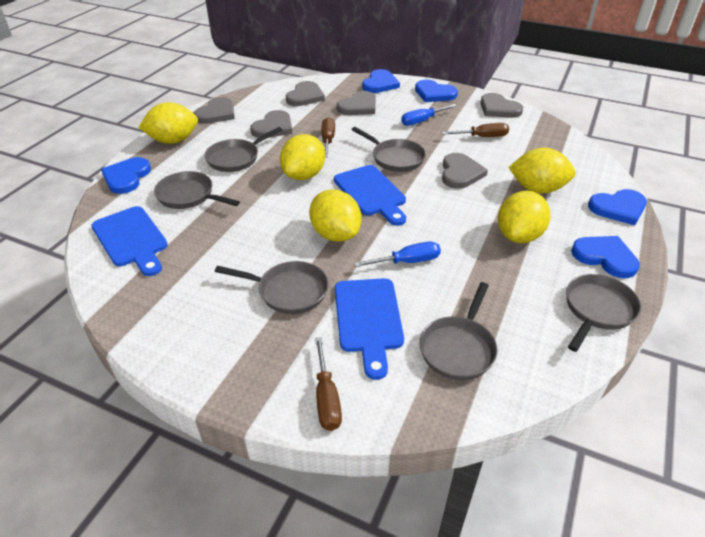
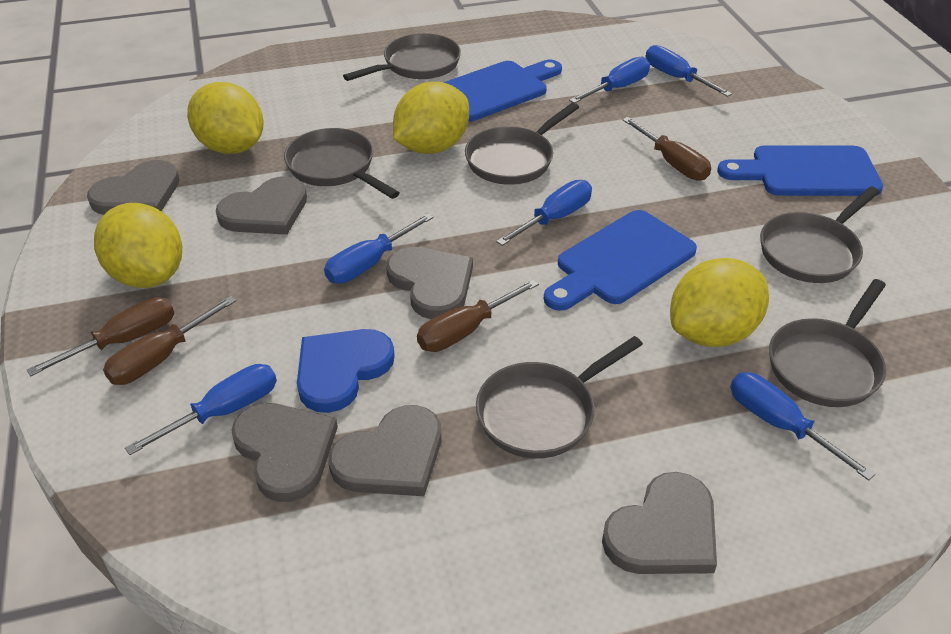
blue heart: 5 -> 1
blue screwdriver: 2 -> 6
brown screwdriver: 3 -> 4
yellow lemon: 5 -> 4

